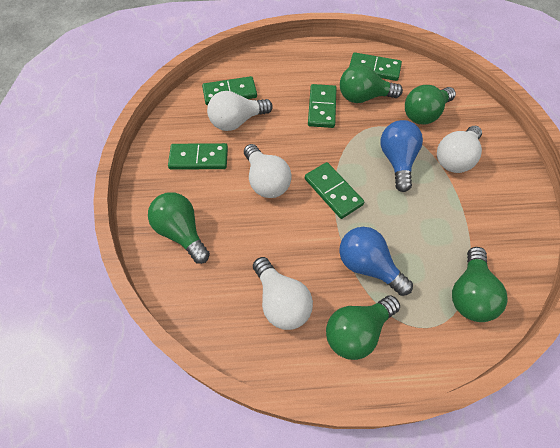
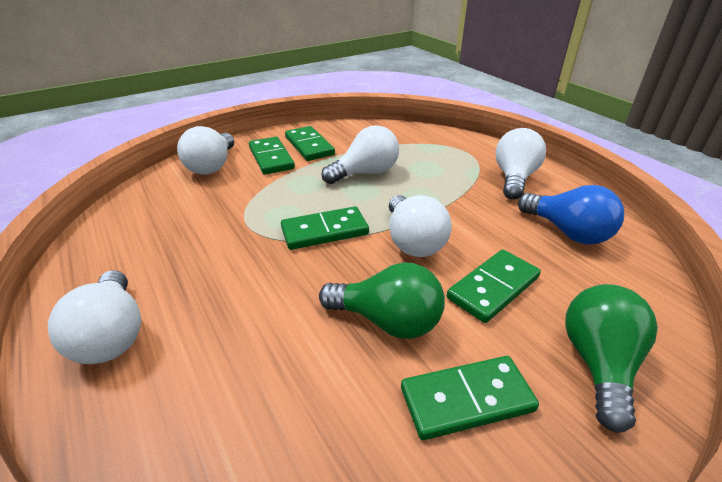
blue light bulb: 2 -> 1
green light bulb: 5 -> 2
white light bulb: 4 -> 5

